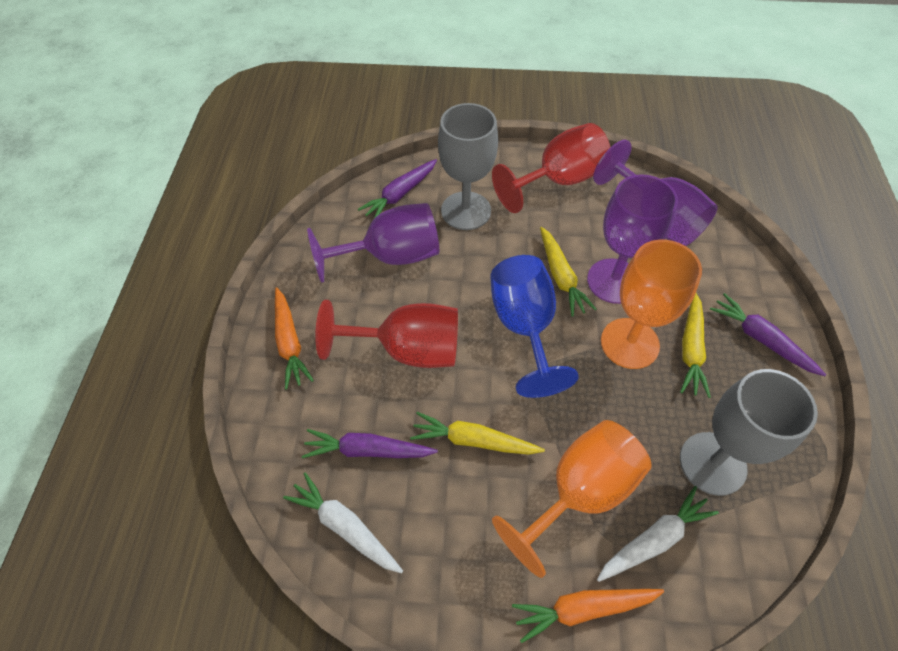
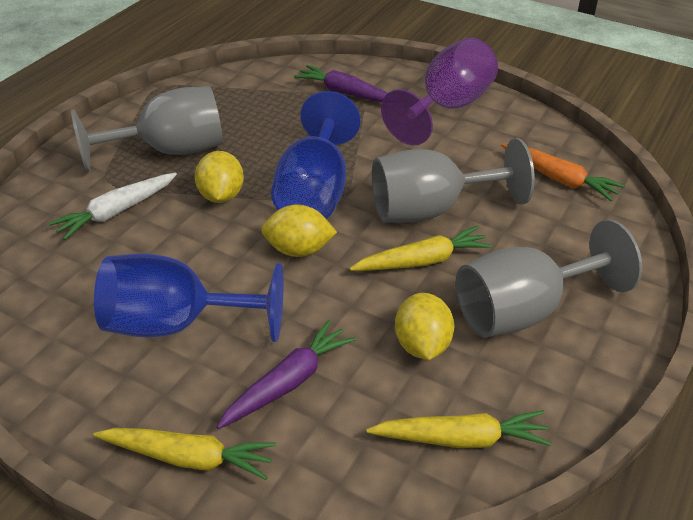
blue goblet: 1 -> 2
grey goblet: 2 -> 3
orange carrot: 2 -> 1
orange goblet: 2 -> 0
purple carrot: 3 -> 2
purple goblet: 3 -> 1
red goblet: 2 -> 0
white carrot: 2 -> 1
yellow lemon: 0 -> 3

